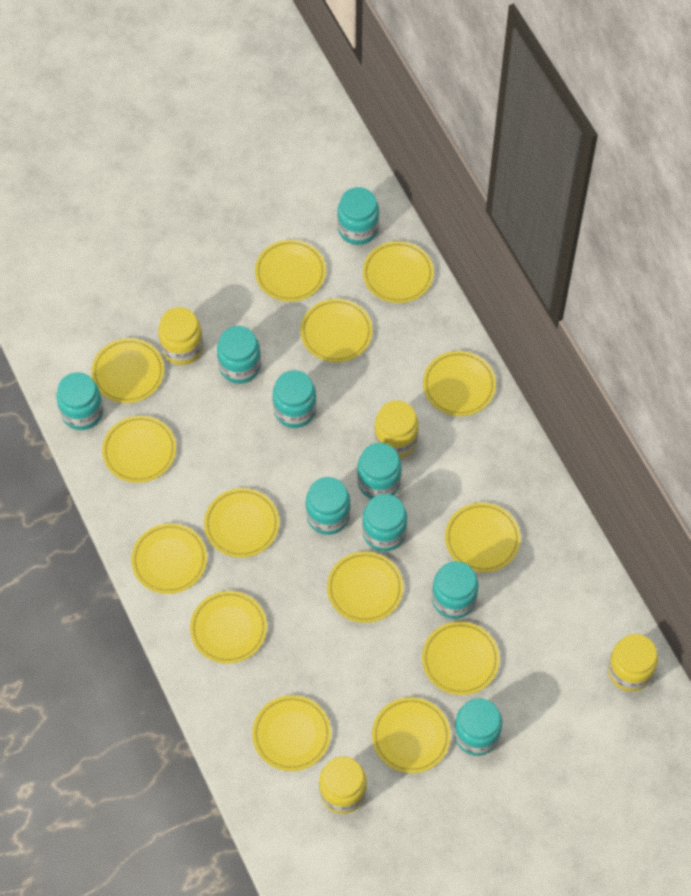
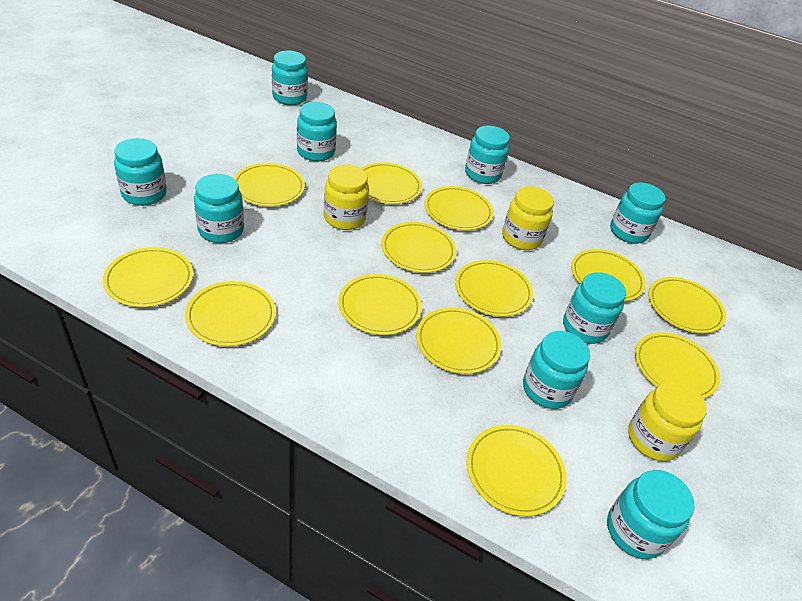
yellow jar: 4 -> 3
yellow plate: 14 -> 13

